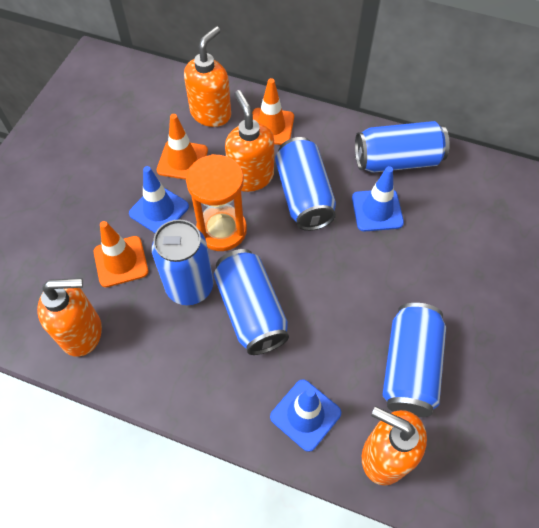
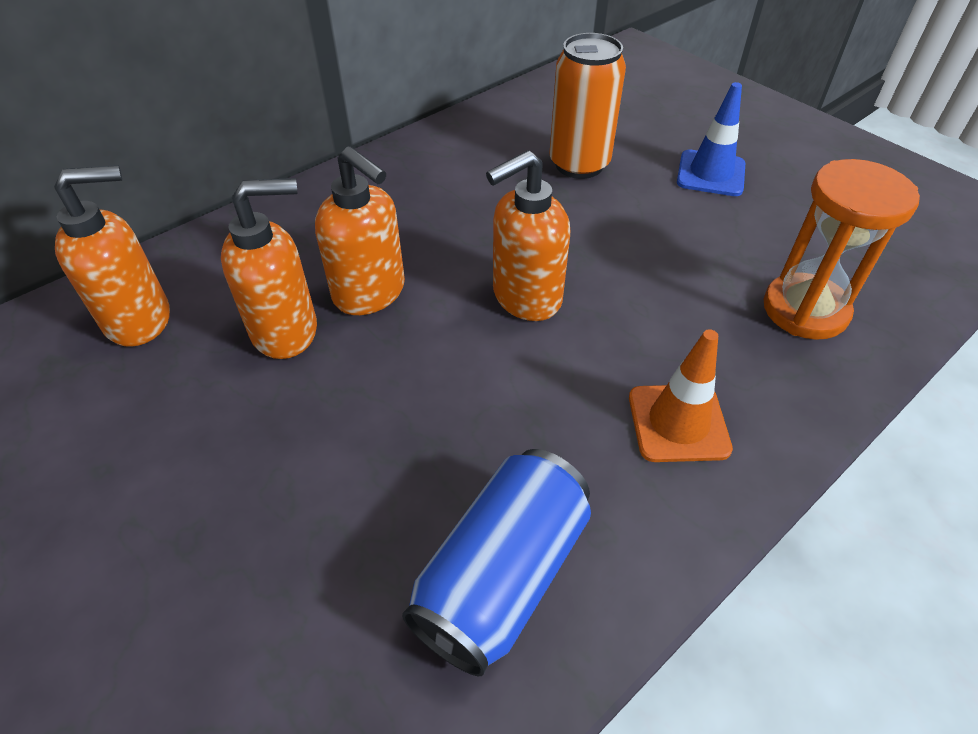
blue can: 5 -> 1
blue traffic cone: 3 -> 1
orange can: 0 -> 1
orange traffic cone: 3 -> 1

